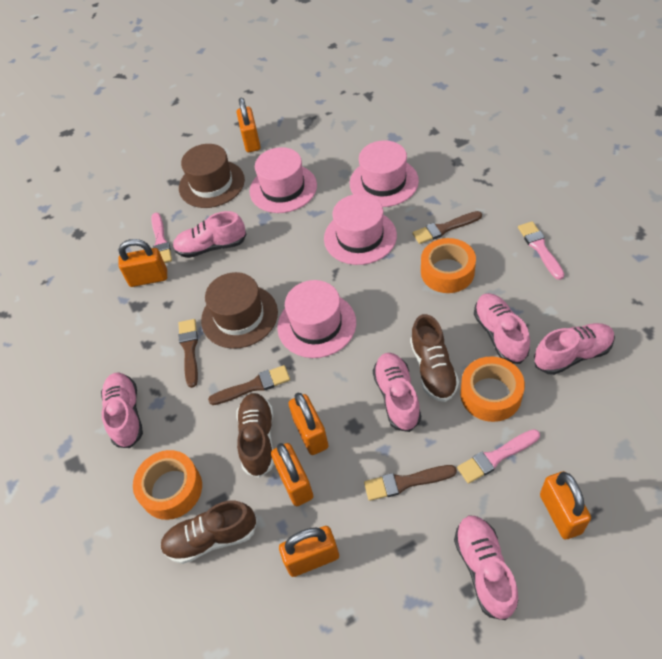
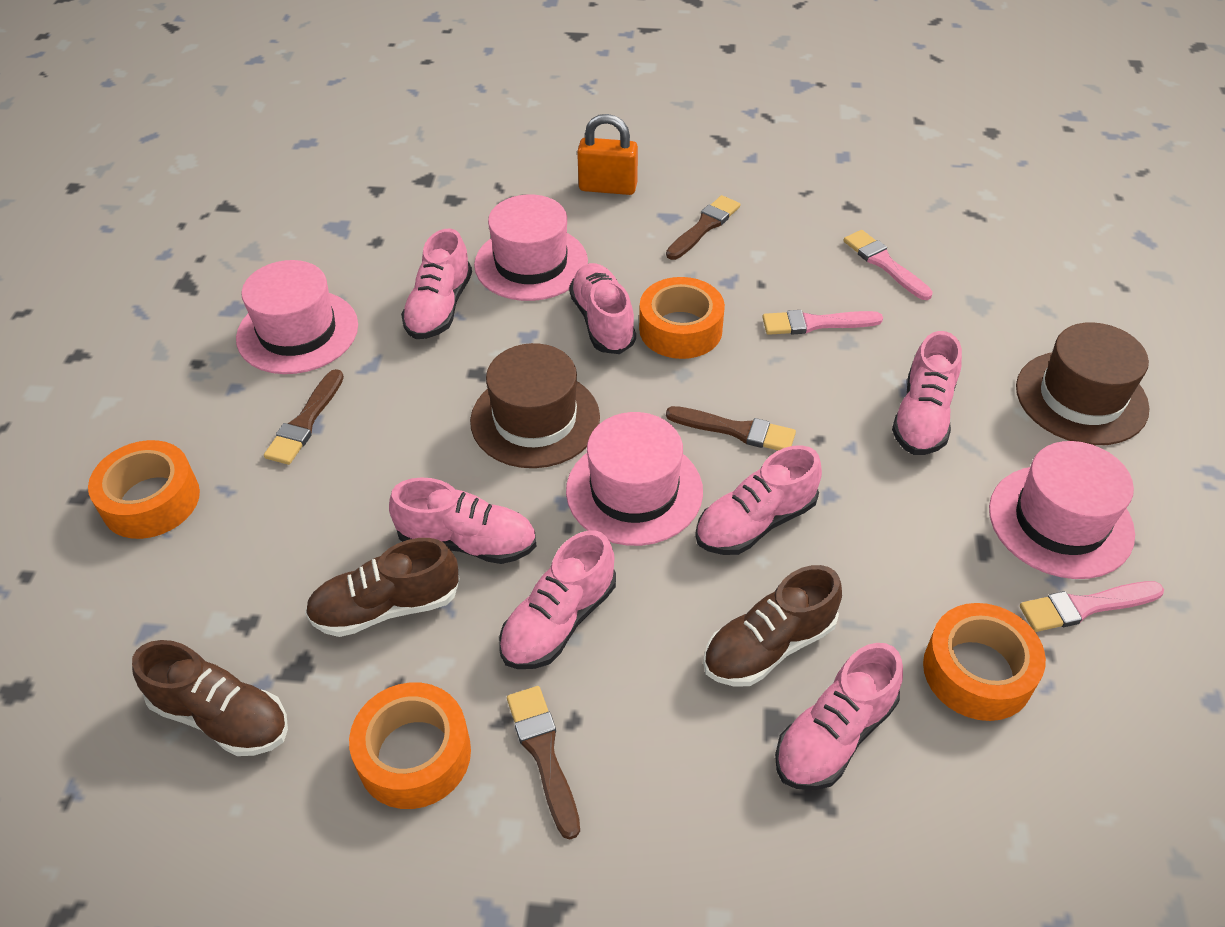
orange padlock: 6 -> 1
orange tape: 3 -> 4
pink shoe: 6 -> 7

